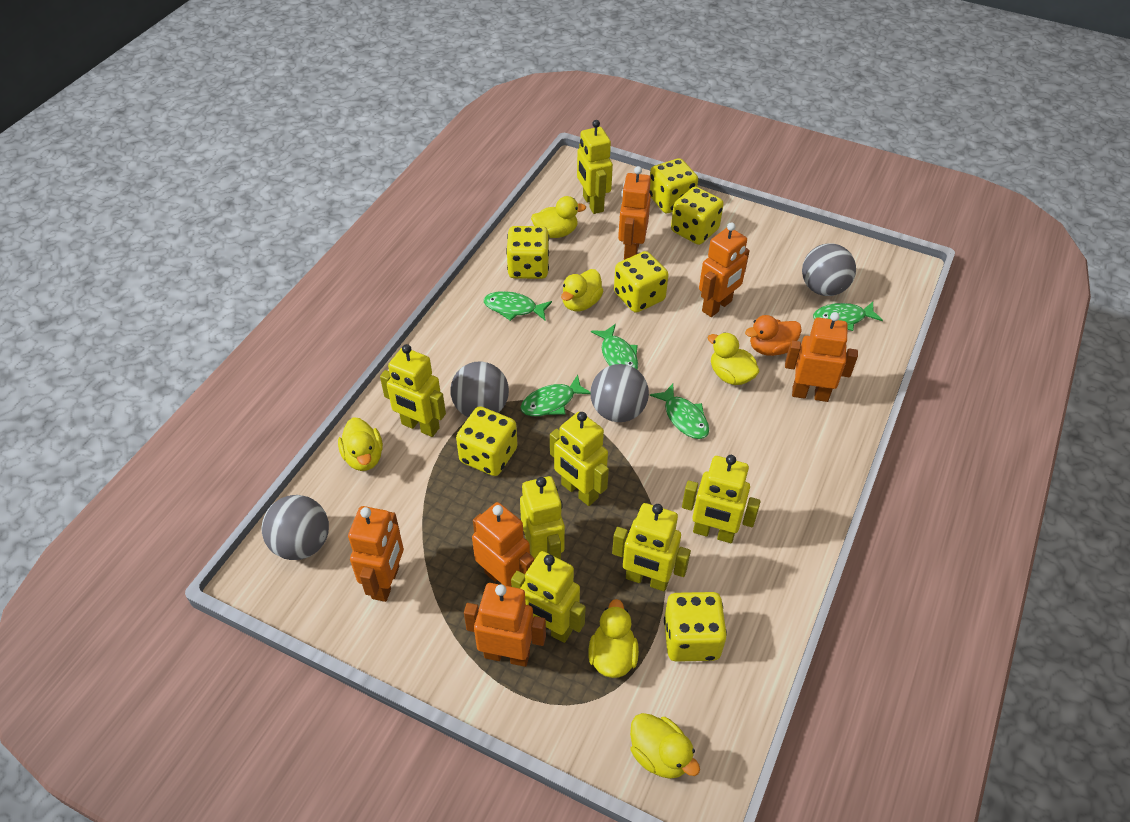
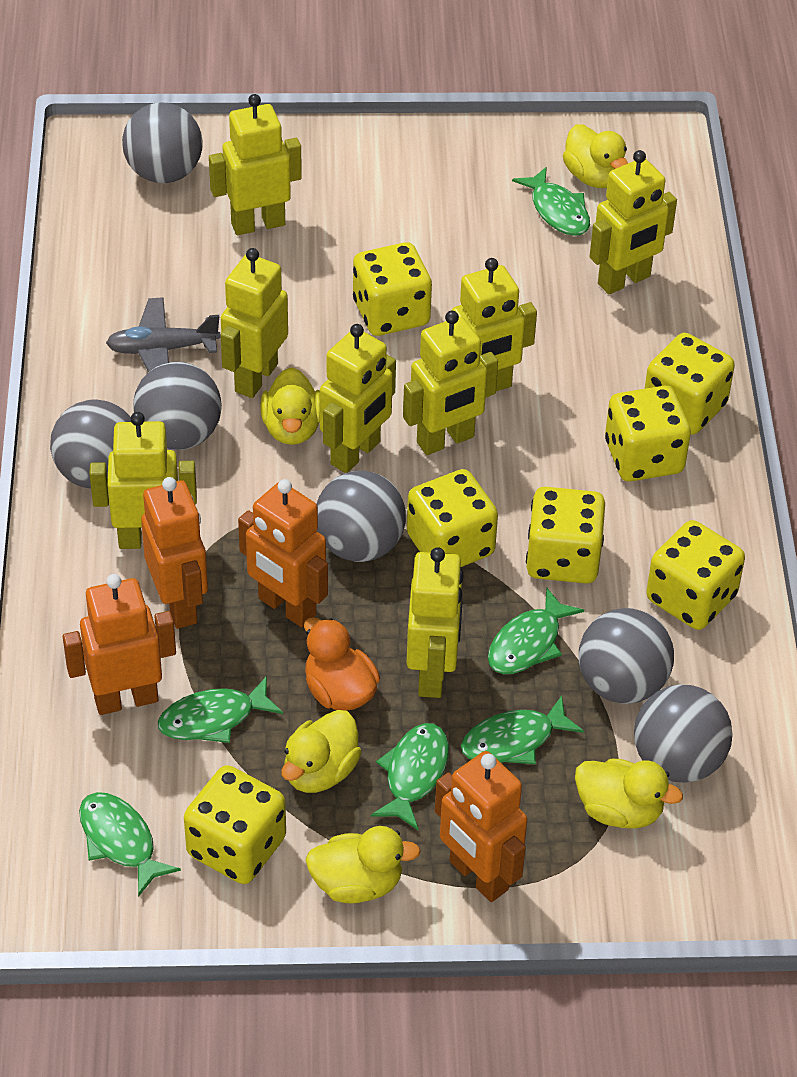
green fish: 5 -> 6
grey ball: 4 -> 6
grey plane: 0 -> 1
orange robot: 6 -> 4
yellow dice: 6 -> 7
yellow duck: 6 -> 5
yellow robot: 7 -> 8

